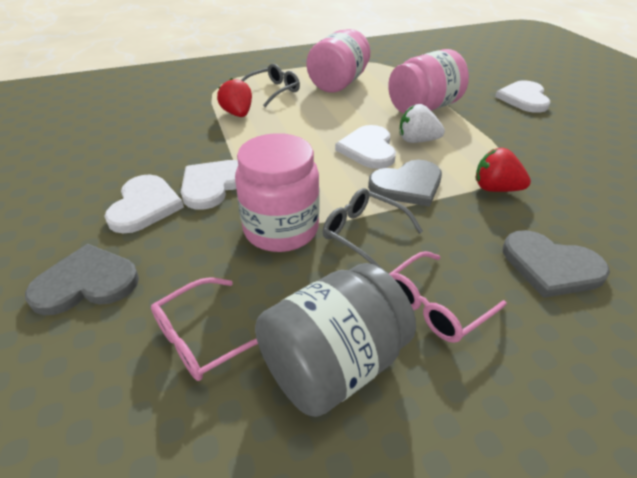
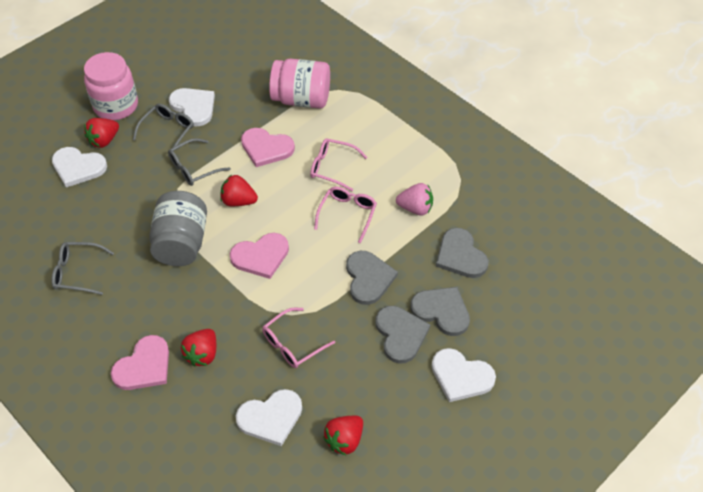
grey glasses: 2 -> 3
grey heart: 3 -> 4
pink glasses: 2 -> 3
pink heart: 0 -> 3
pink jar: 3 -> 2
pink strawberry: 0 -> 1
red strawberry: 2 -> 4
white strawberry: 1 -> 0

